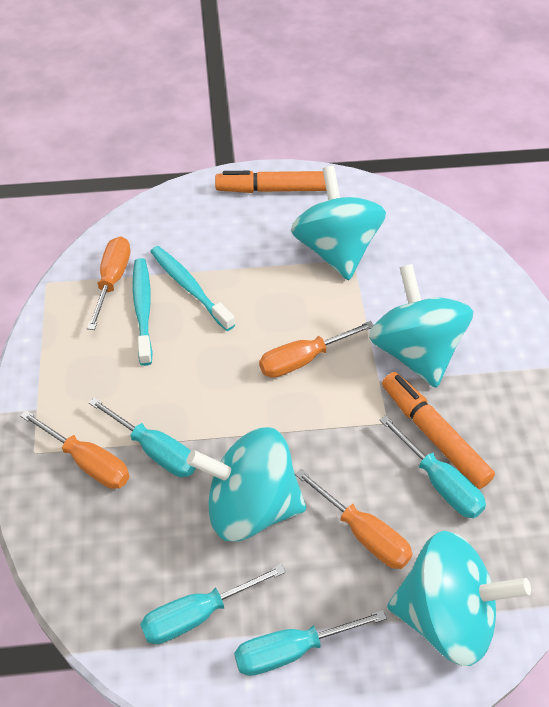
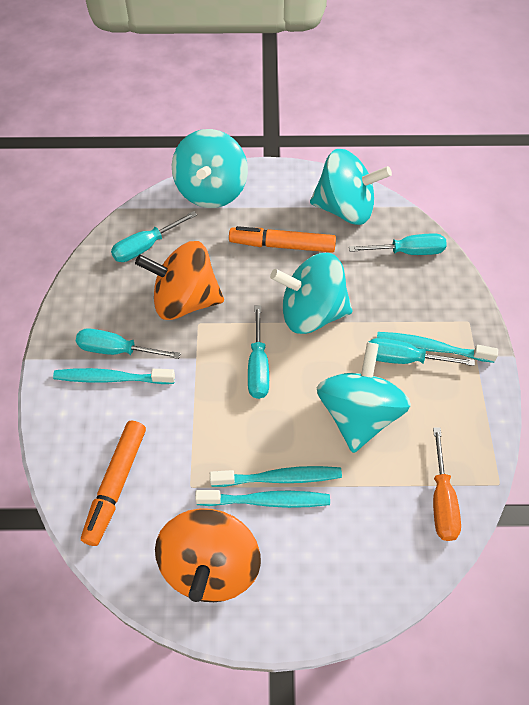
orange screwdriver: 4 -> 1
orange spinning top: 0 -> 2
turquoise screwdriver: 4 -> 5
turquoise toothbrush: 2 -> 4

